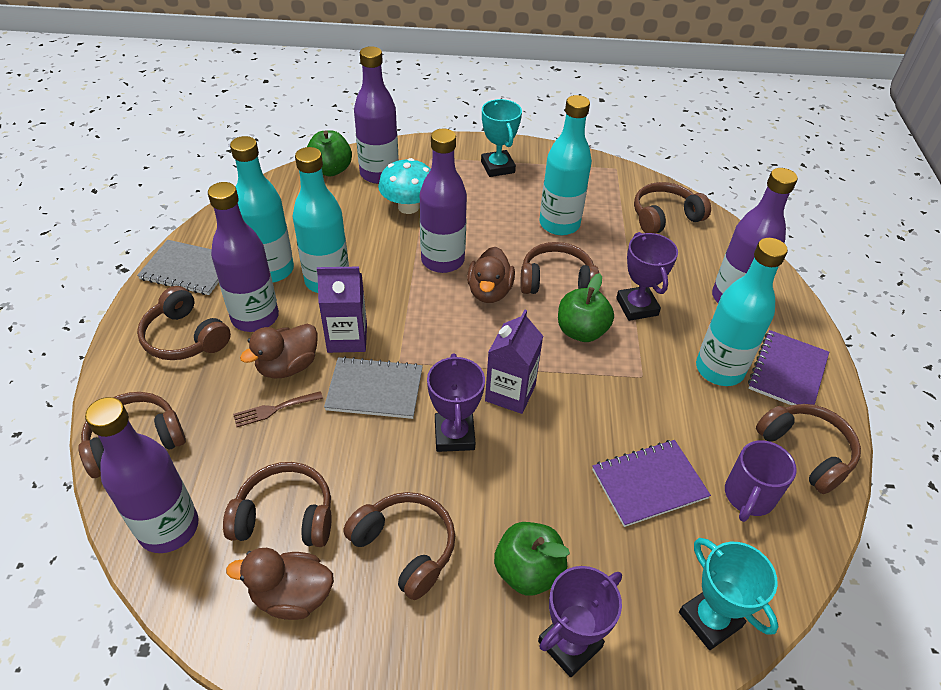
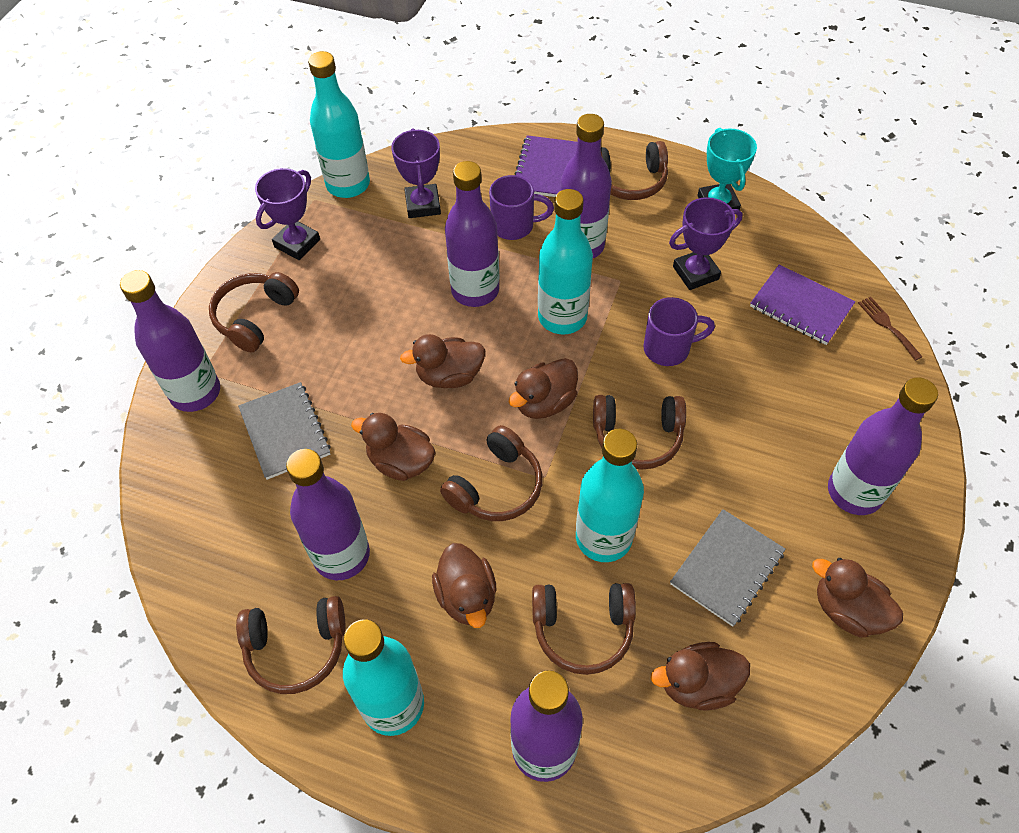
brown duck: 3 -> 6
brown headphones: 7 -> 6
green apple: 3 -> 0
purple bottle: 5 -> 6
purple carton: 2 -> 0
purple mug: 1 -> 2
turquoise mushroom: 1 -> 0
turquoise trophy: 2 -> 1

